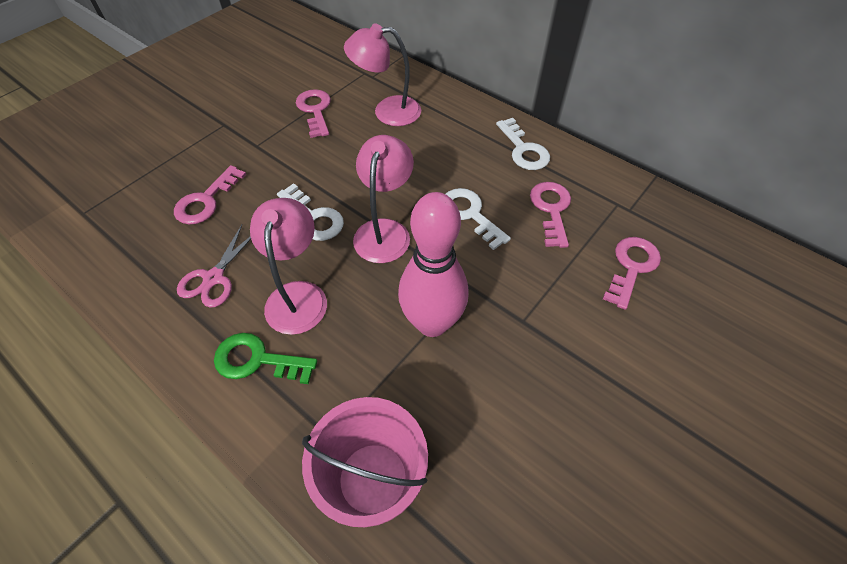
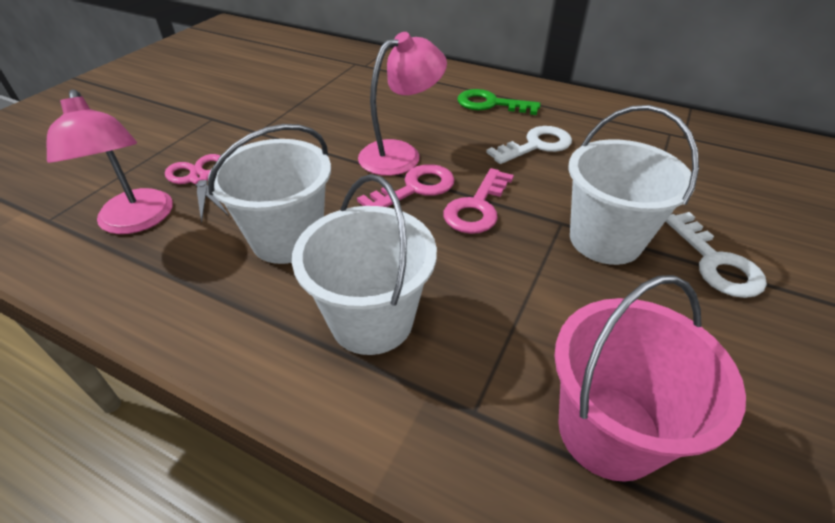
pink bowling pin: 1 -> 0
pink key: 4 -> 2
pink lamp: 3 -> 2
white bucket: 0 -> 3
white key: 3 -> 2

